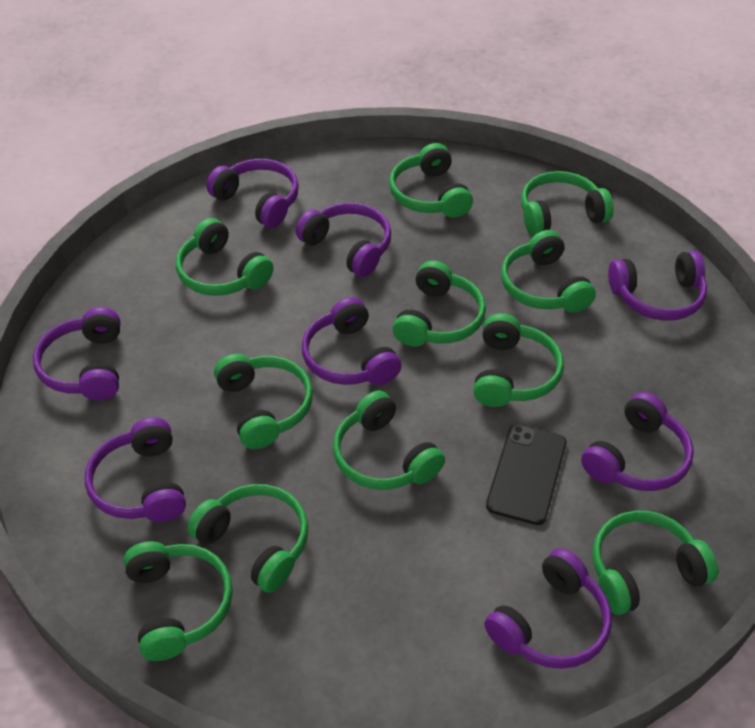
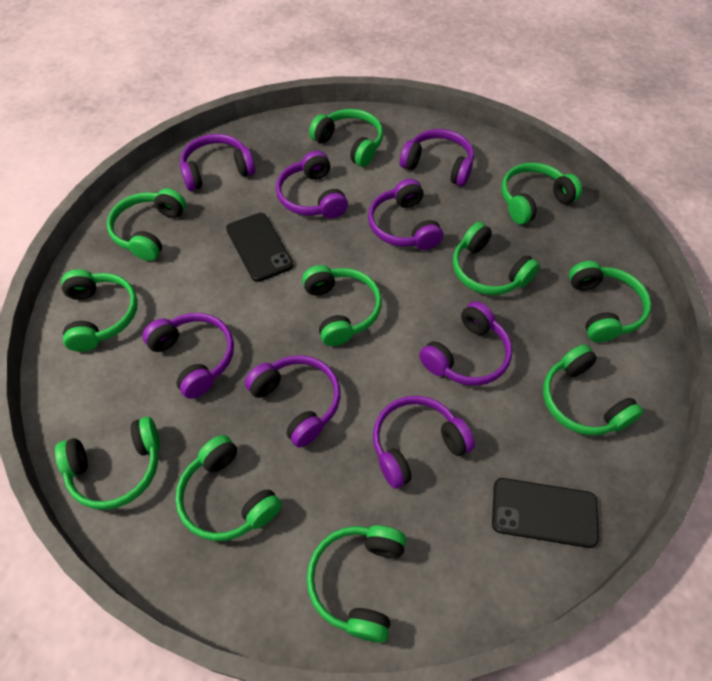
black phone: 1 -> 2

